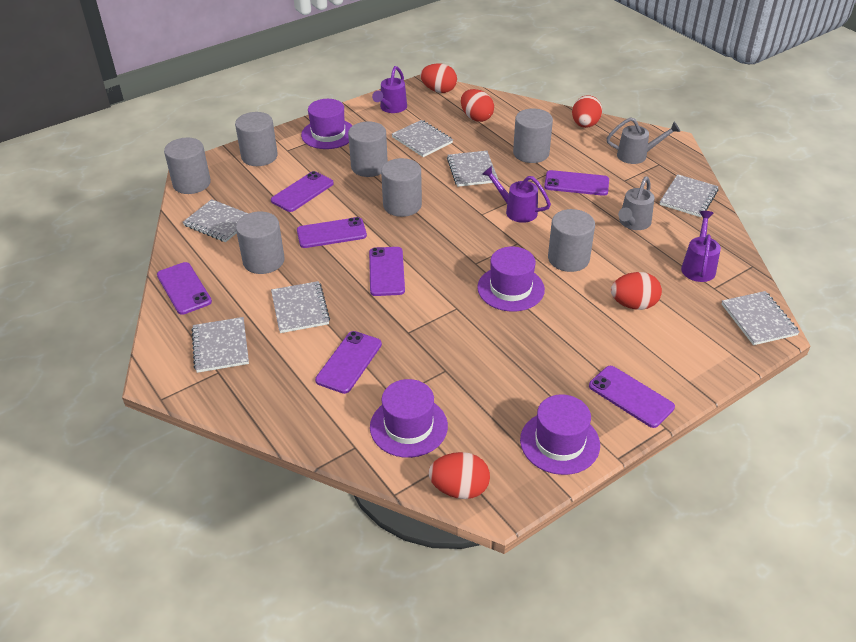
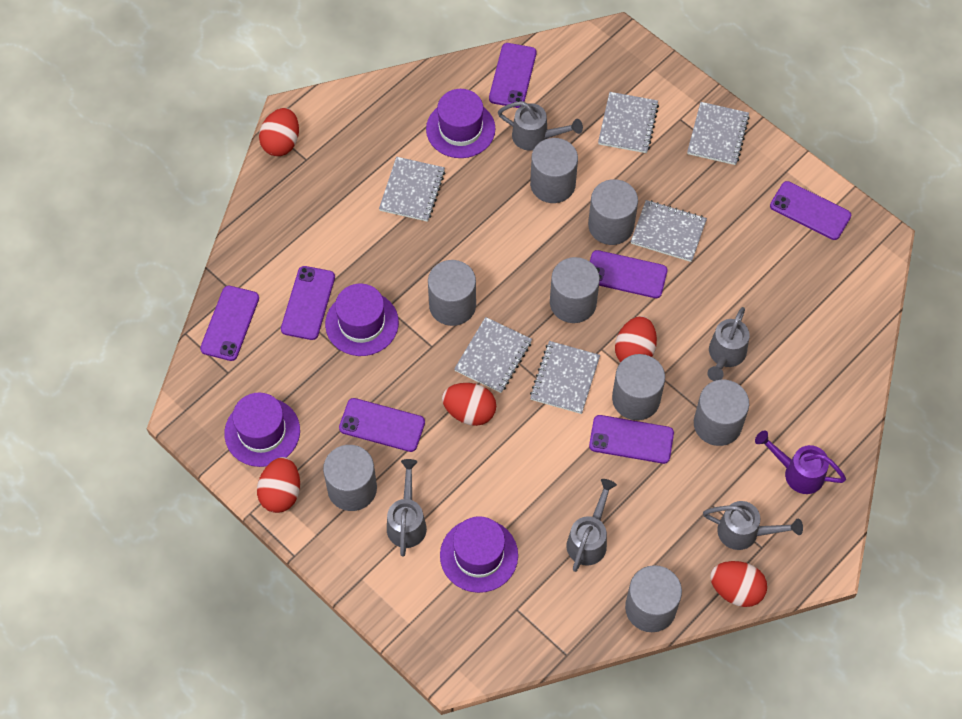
grey cylinder: 7 -> 8
grey notebook: 7 -> 6
grey watering can: 2 -> 5
purple watering can: 3 -> 1

